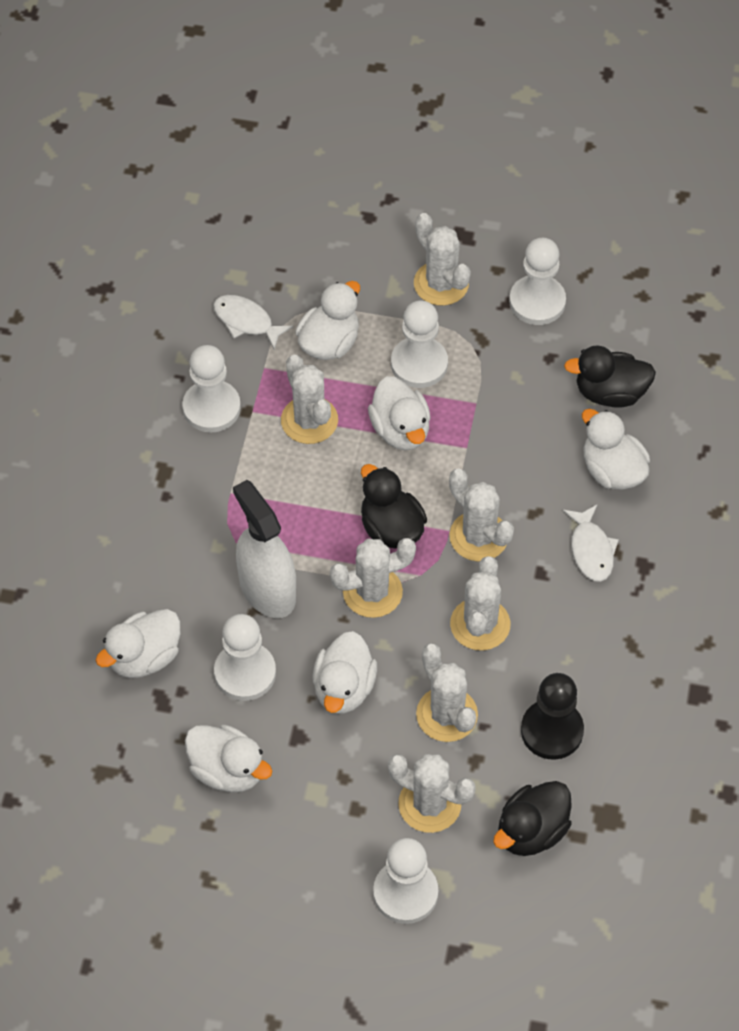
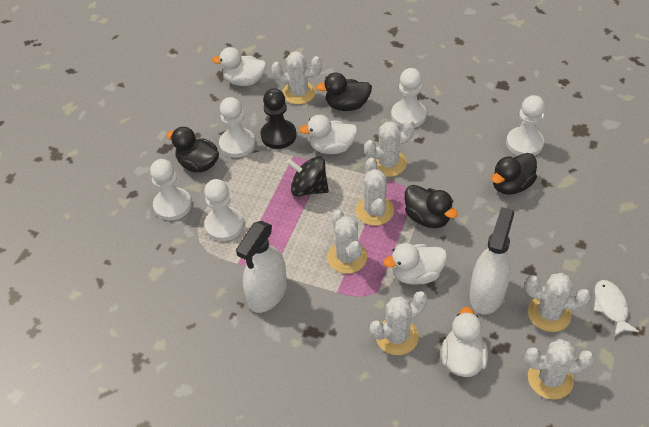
black duck: 3 -> 4
black spinning top: 0 -> 1
white duck: 6 -> 4
white fish: 2 -> 1
white spray bottle: 1 -> 2

